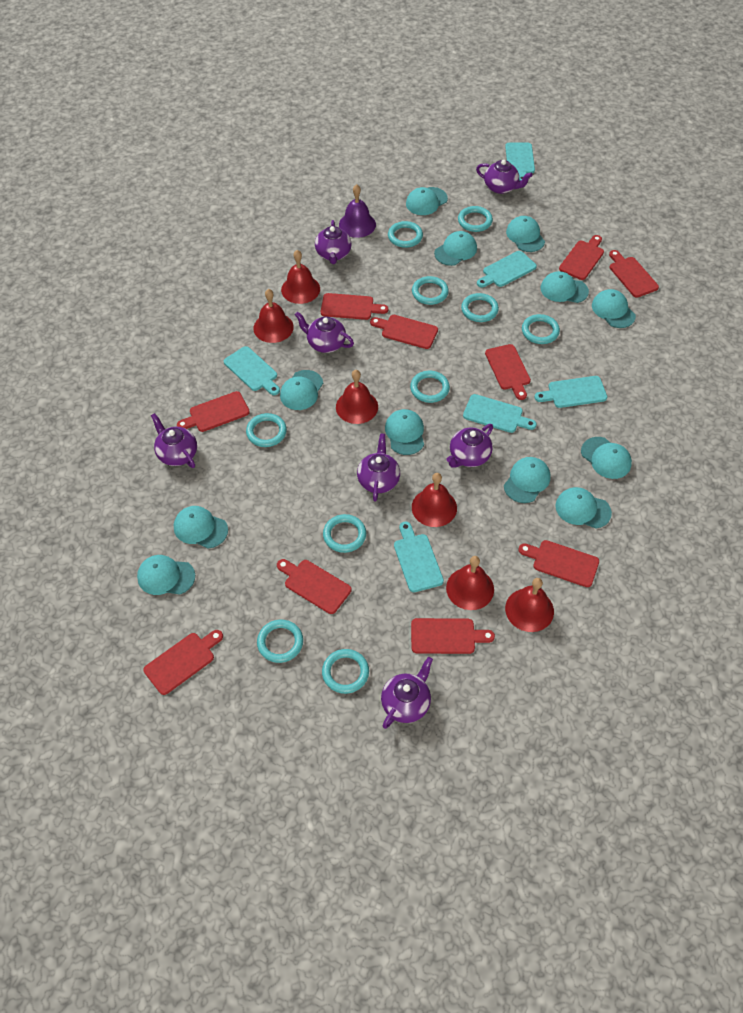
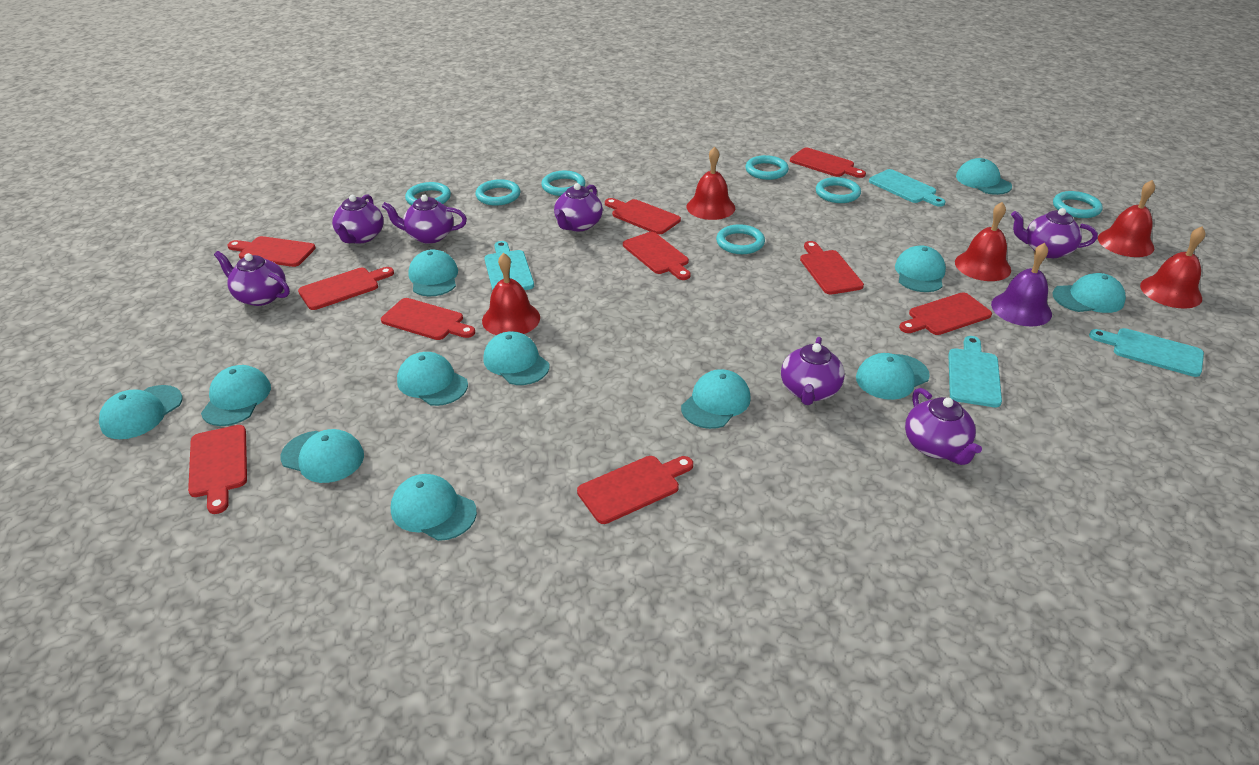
red bell: 6 -> 5
turquoise cutting board: 6 -> 4
turquoise ring: 10 -> 7

